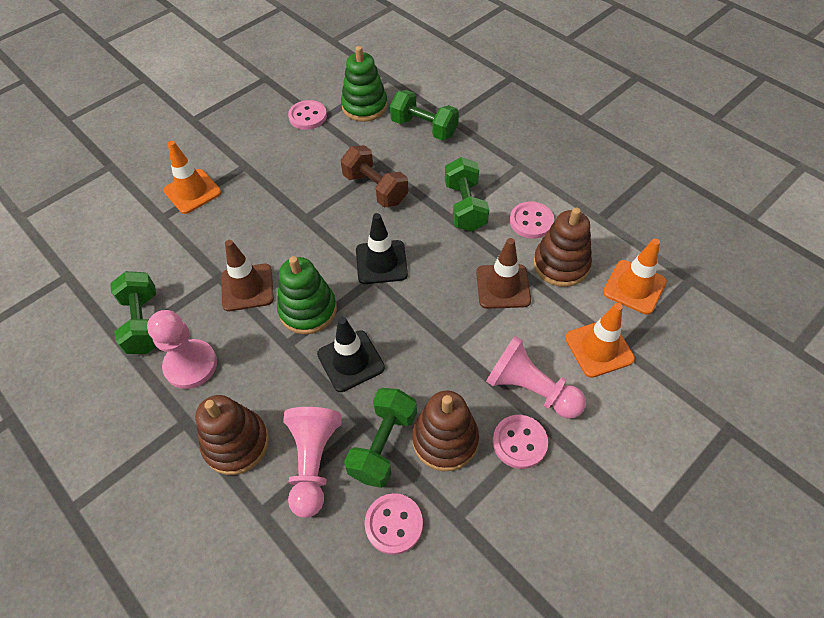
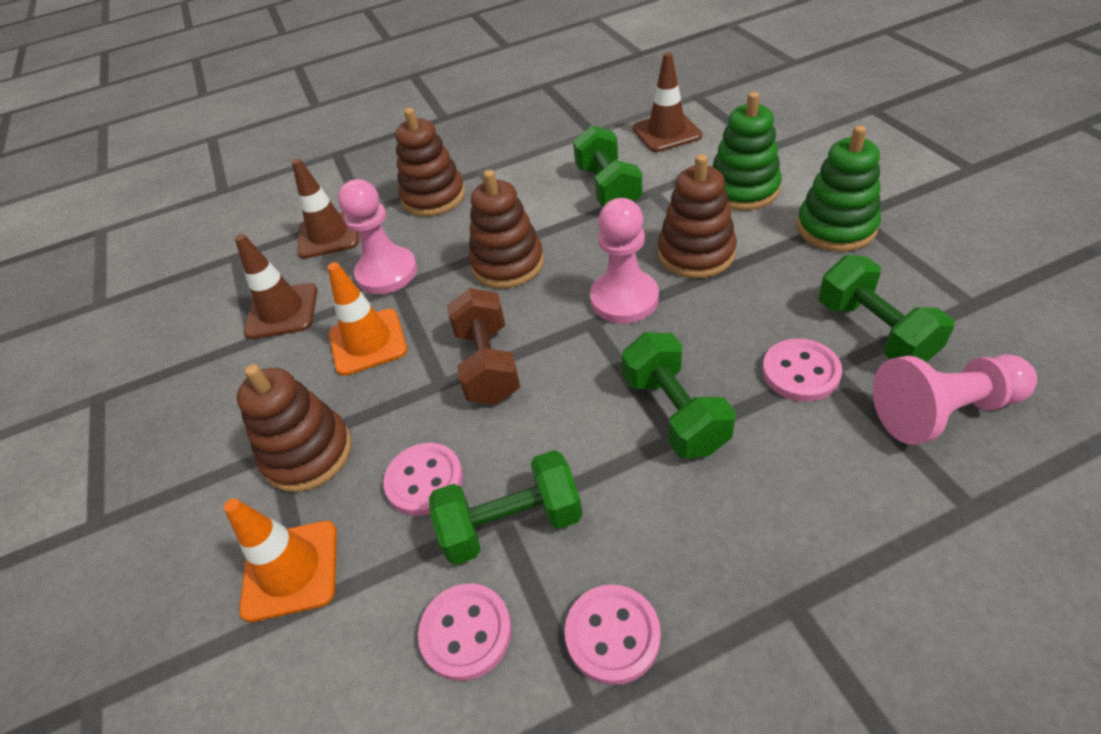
black traffic cone: 2 -> 0
brown stacking toy: 3 -> 4
brown traffic cone: 2 -> 3
orange traffic cone: 3 -> 2

